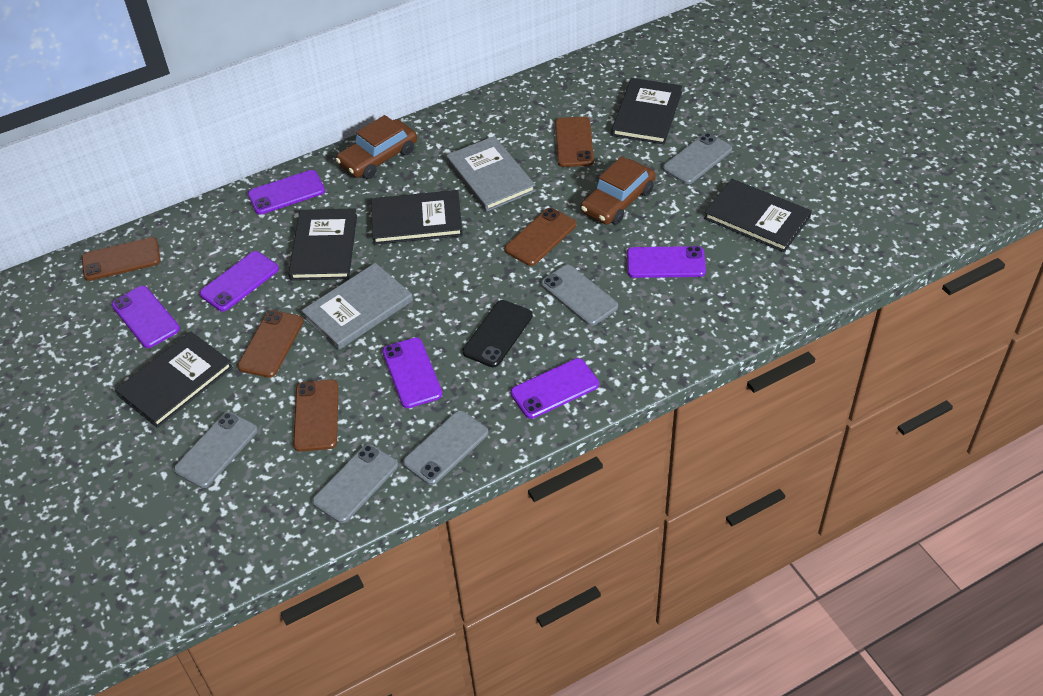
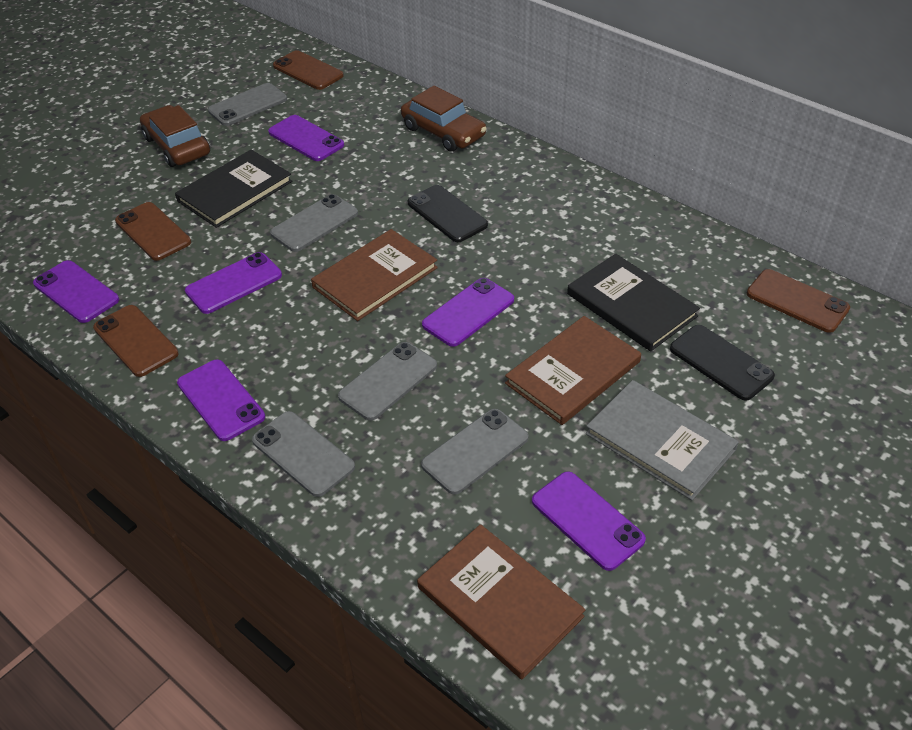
black book: 5 -> 2
black phone: 1 -> 2
brown book: 0 -> 3
brown phone: 5 -> 4
grey book: 2 -> 1

